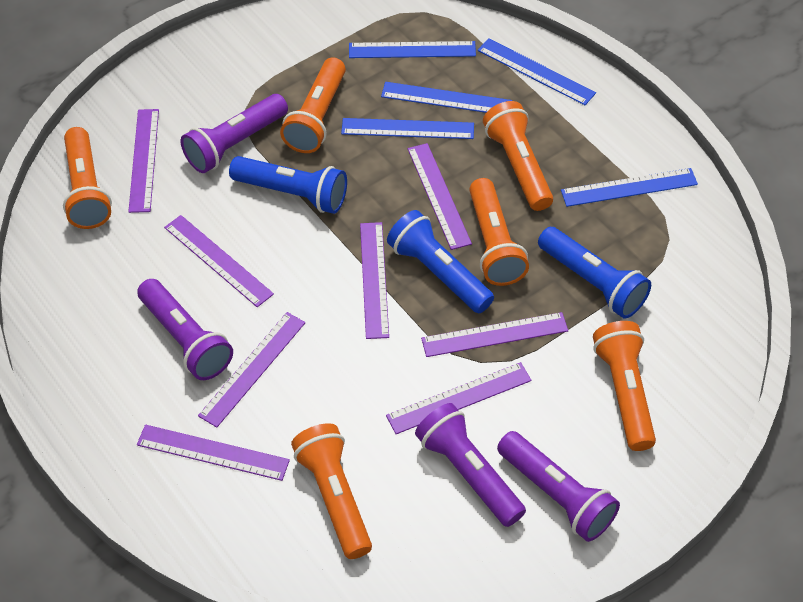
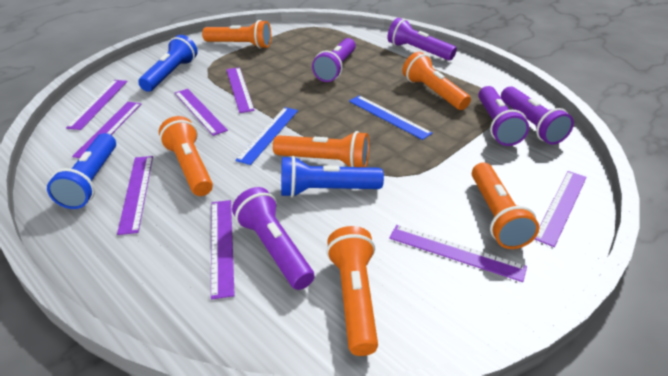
blue ruler: 5 -> 2
purple flashlight: 4 -> 5

